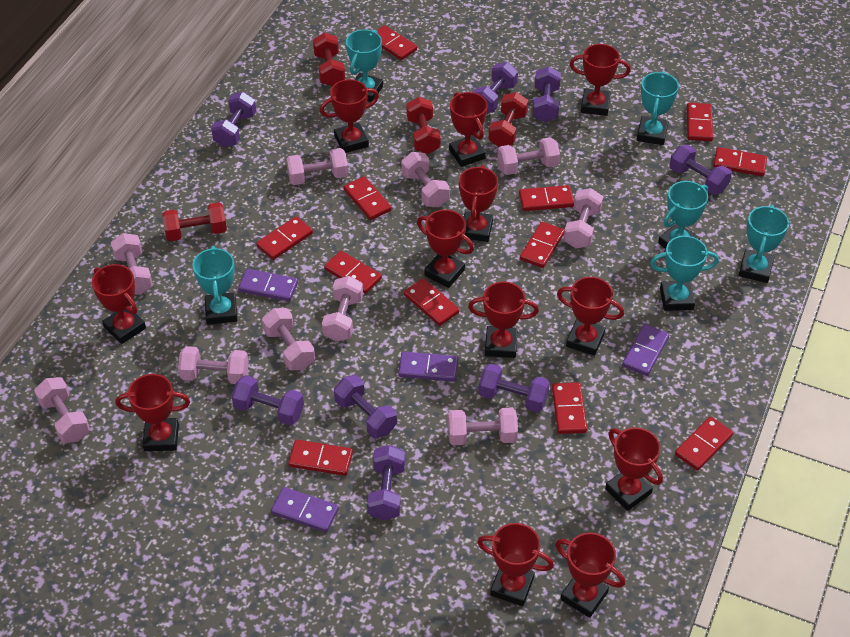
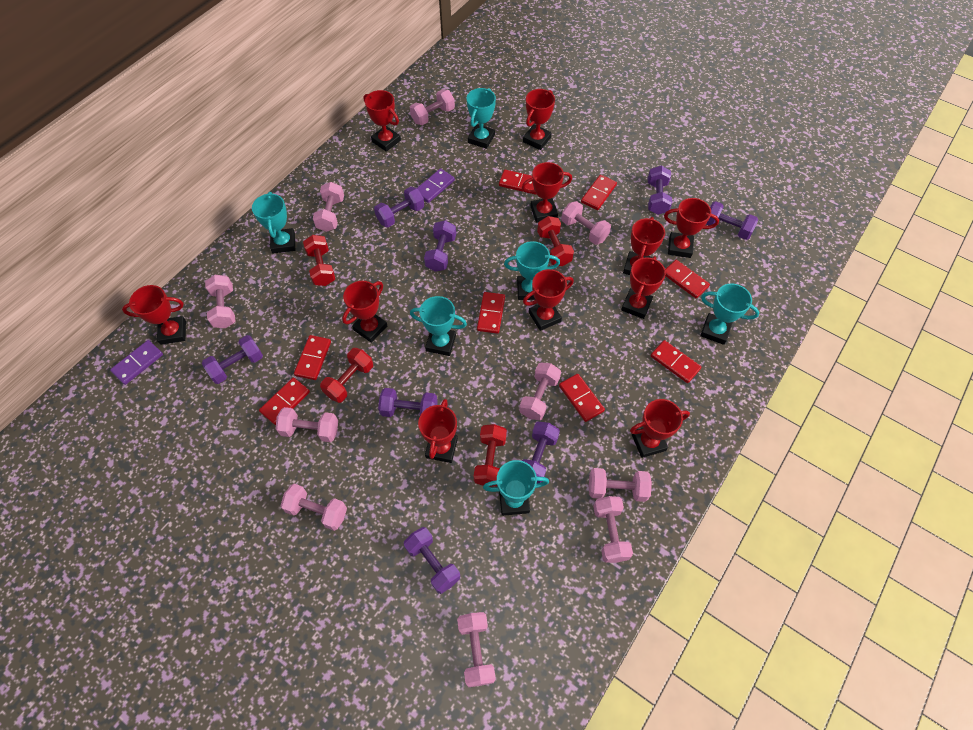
purple domino: 4 -> 2
red domino: 12 -> 8
red trophy: 12 -> 11

